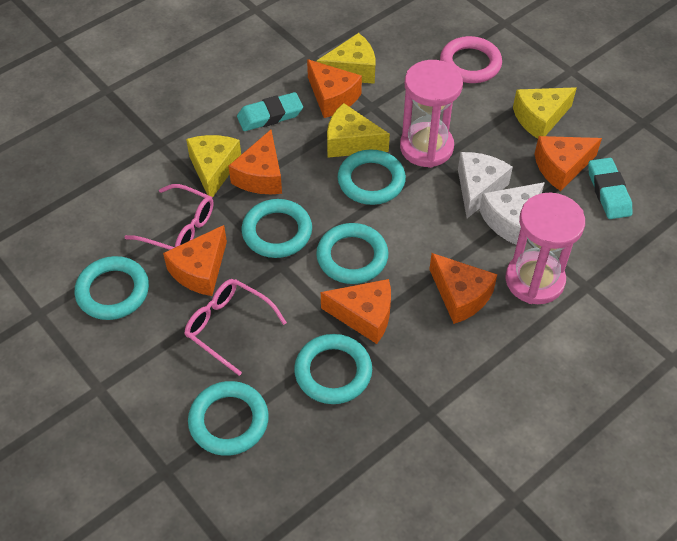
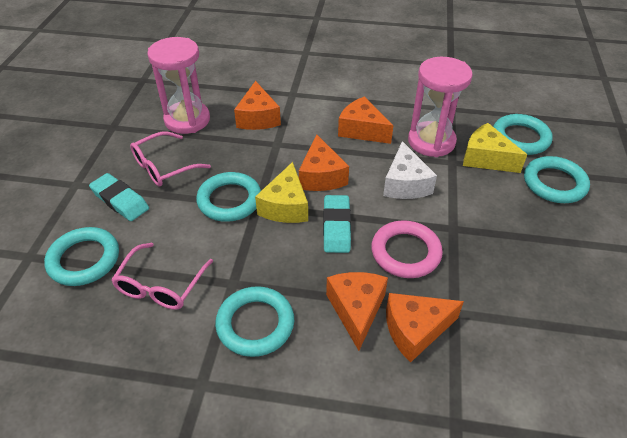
orange cheese: 6 -> 5
turquoise ring: 6 -> 5
white cheese: 2 -> 1
yellow cheese: 4 -> 2

